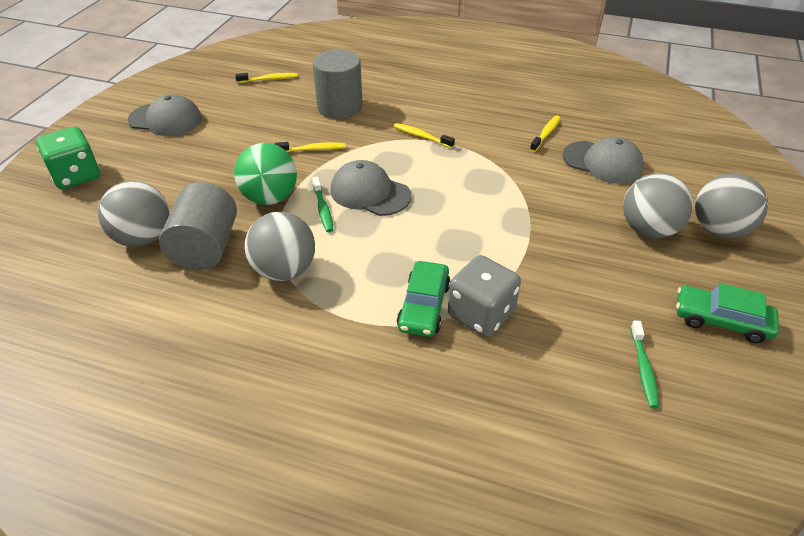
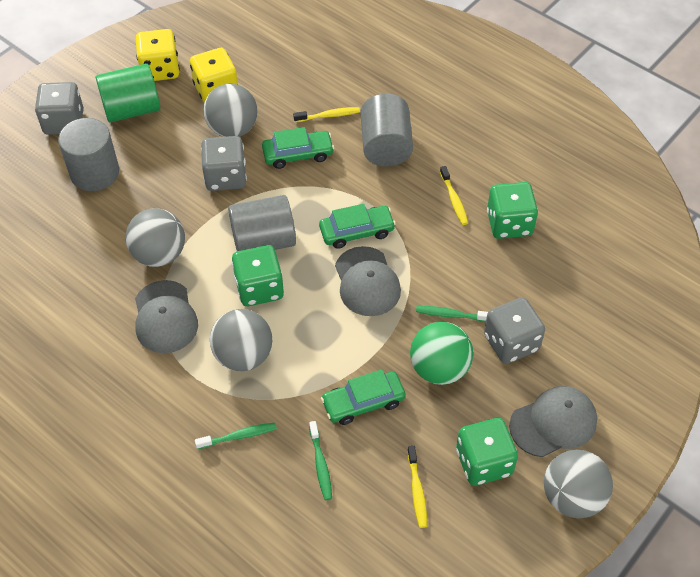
green car: 2 -> 3
green cylinder: 0 -> 1
green dice: 1 -> 3
green toothbrush: 2 -> 3
grey cylinder: 2 -> 3
grey dice: 1 -> 3
yellow dice: 0 -> 2
yellow toothbrush: 4 -> 3

